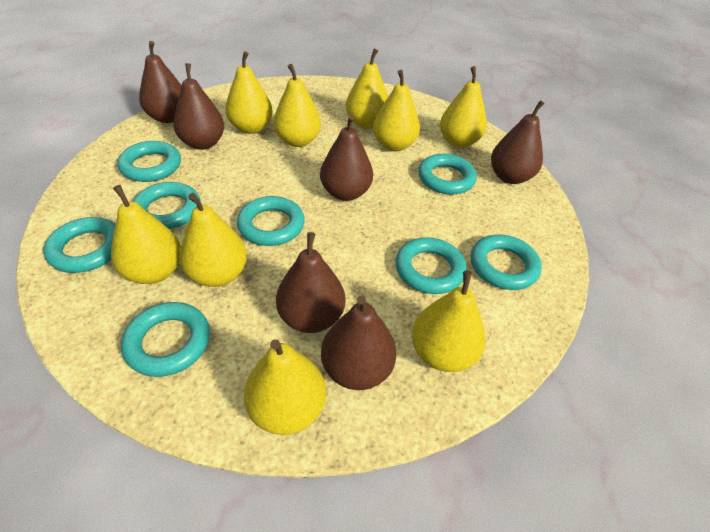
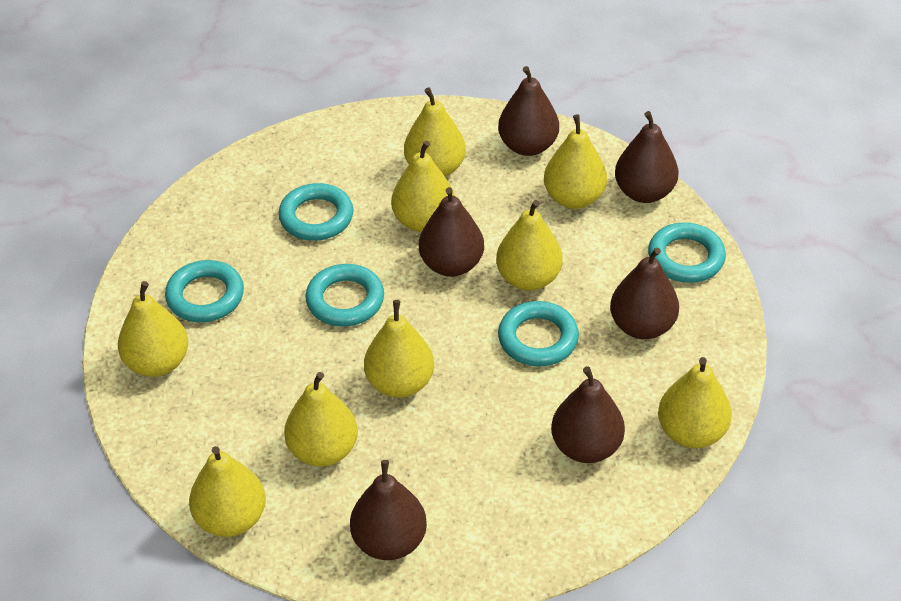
turquoise ring: 8 -> 5

